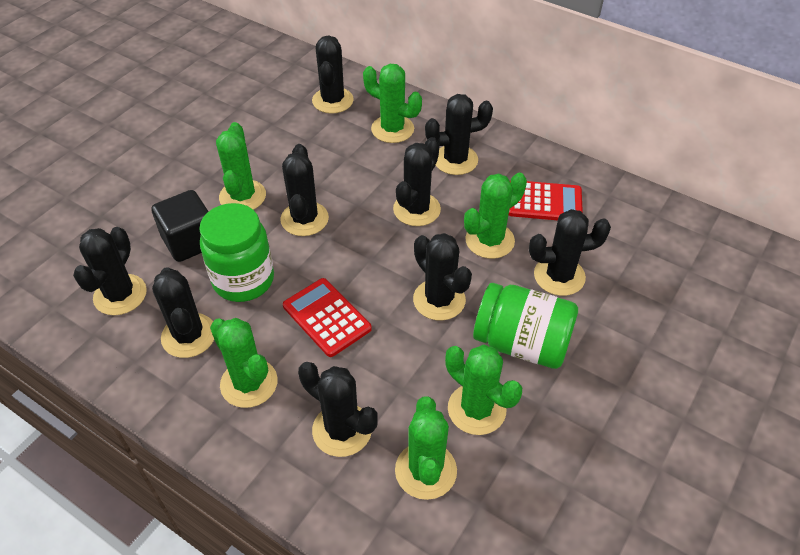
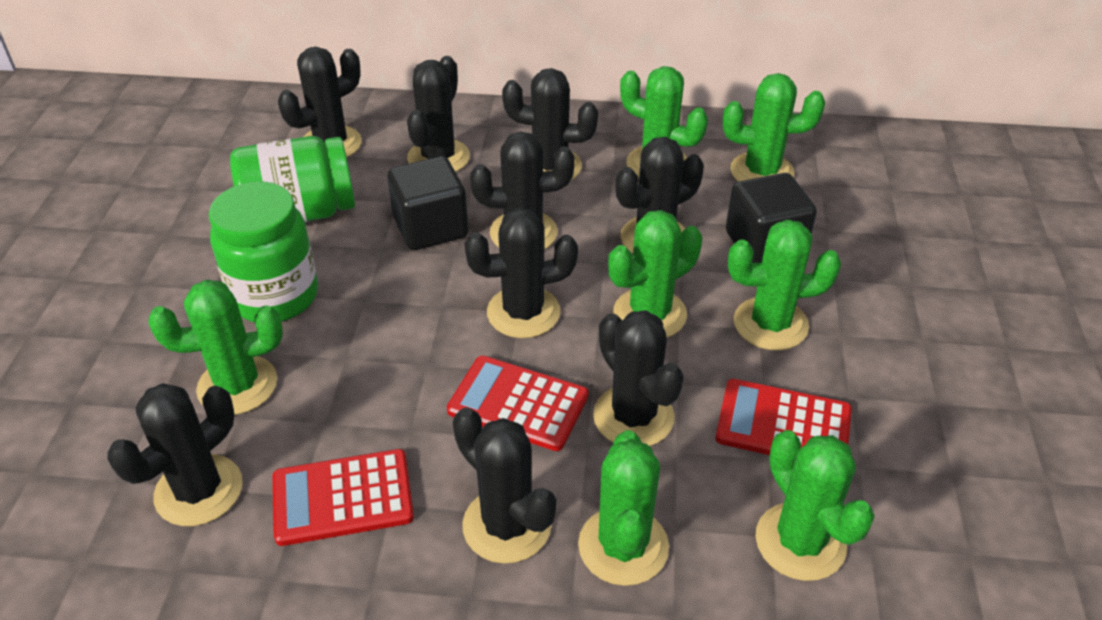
black cube: 1 -> 2
green cactus: 6 -> 7
red calculator: 2 -> 3

